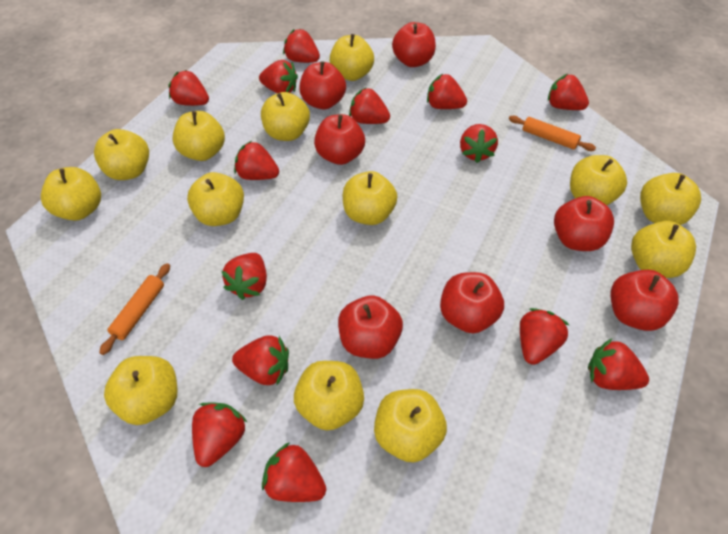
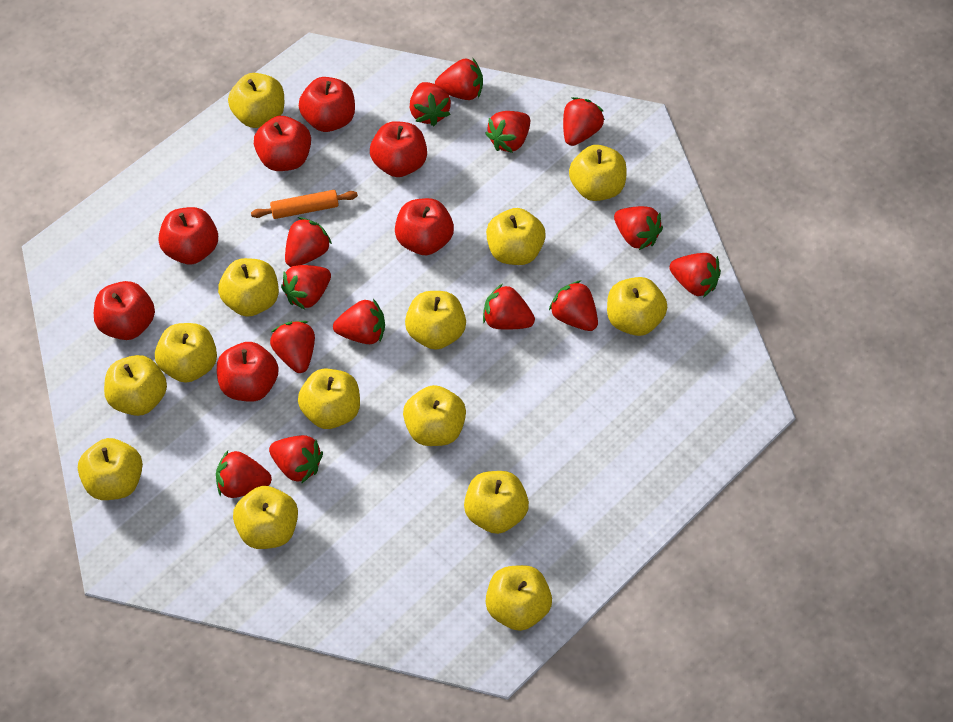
orange rolling pin: 2 -> 1
yellow apple: 13 -> 14

